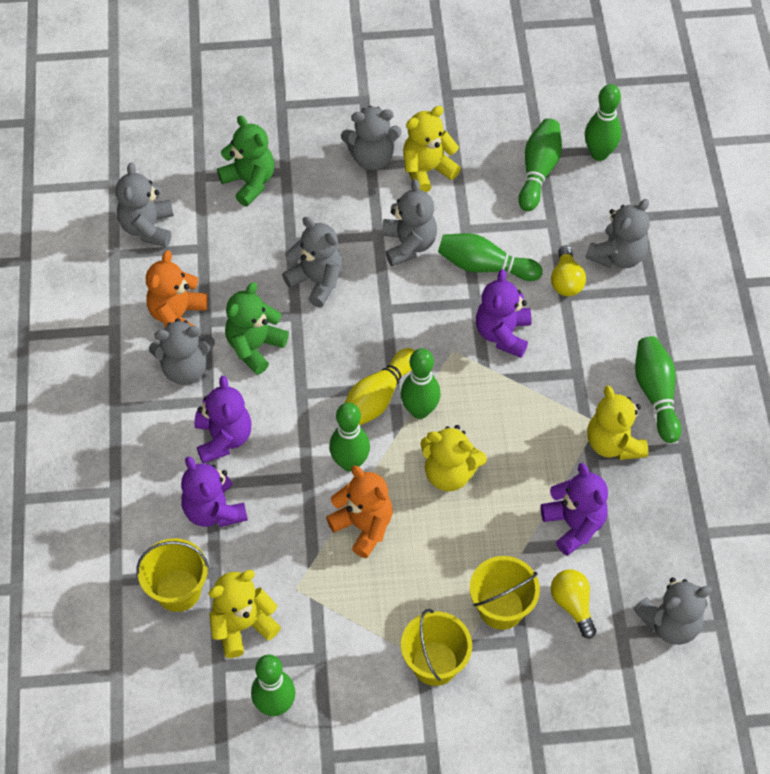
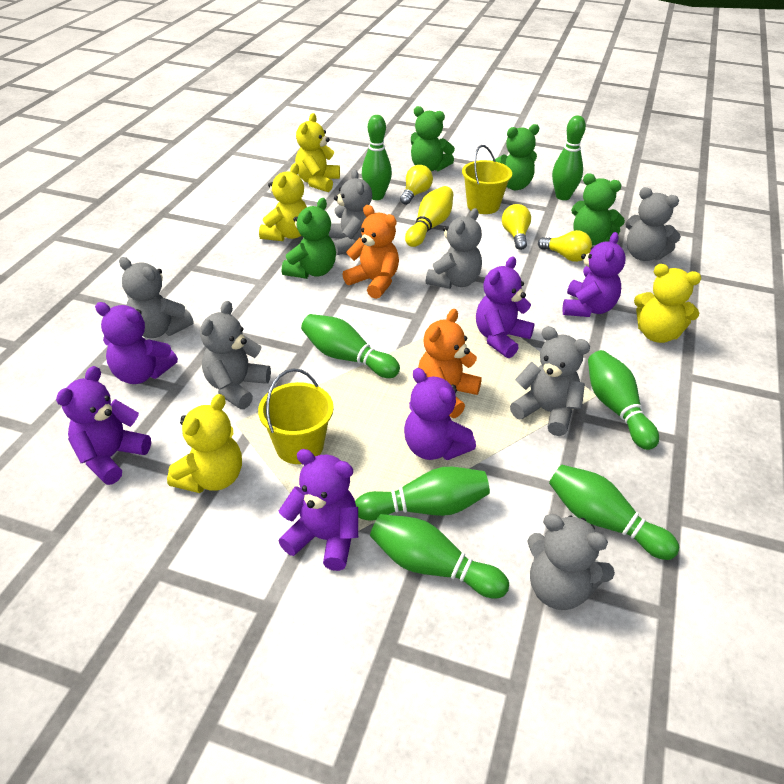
green teddy bear: 2 -> 4
purple teddy bear: 4 -> 6
yellow bucket: 3 -> 2
yellow light bulb: 2 -> 3

